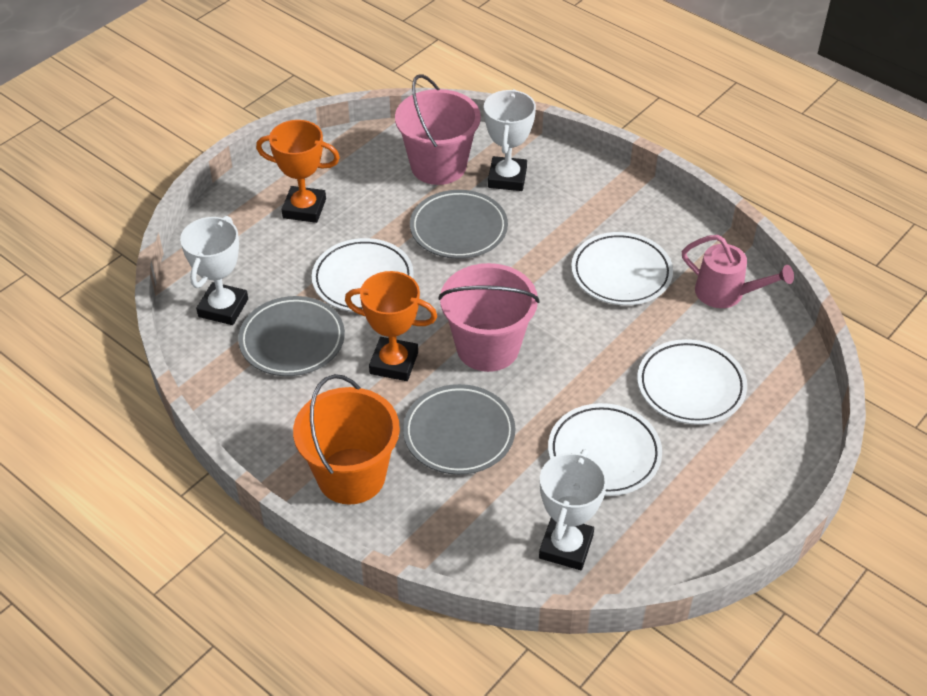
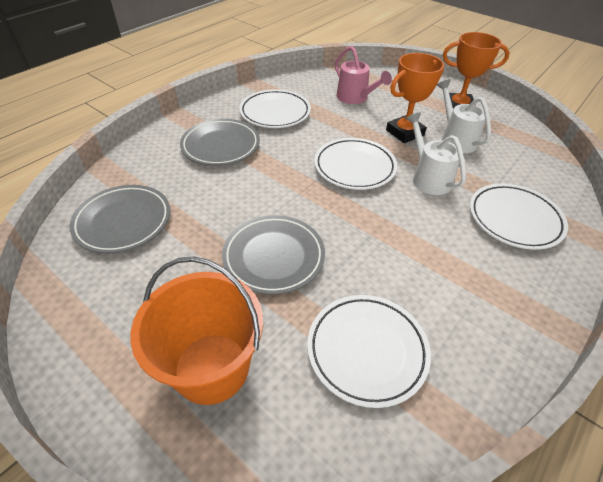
pink bucket: 2 -> 0
white trophy: 3 -> 0
white watering can: 0 -> 2

